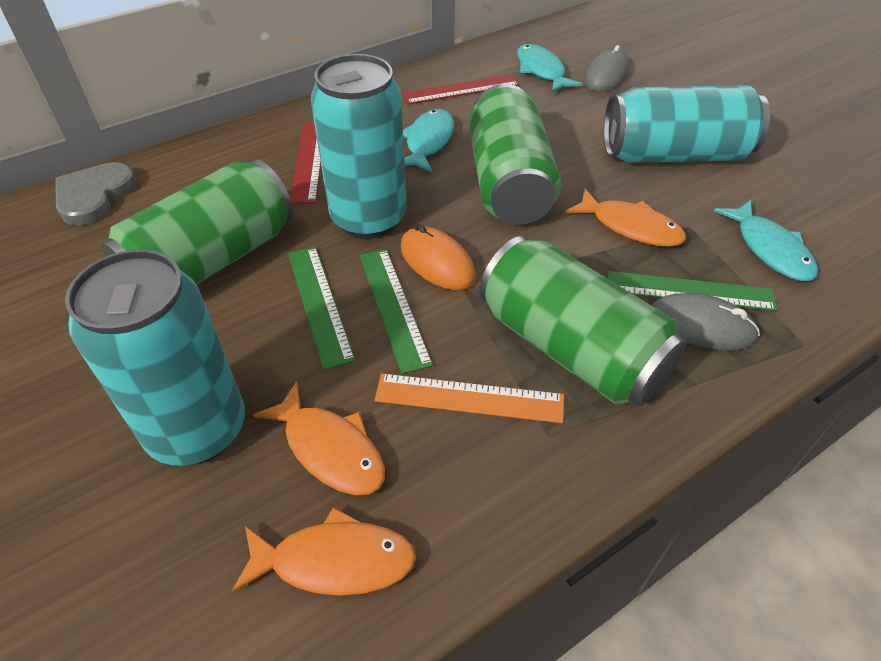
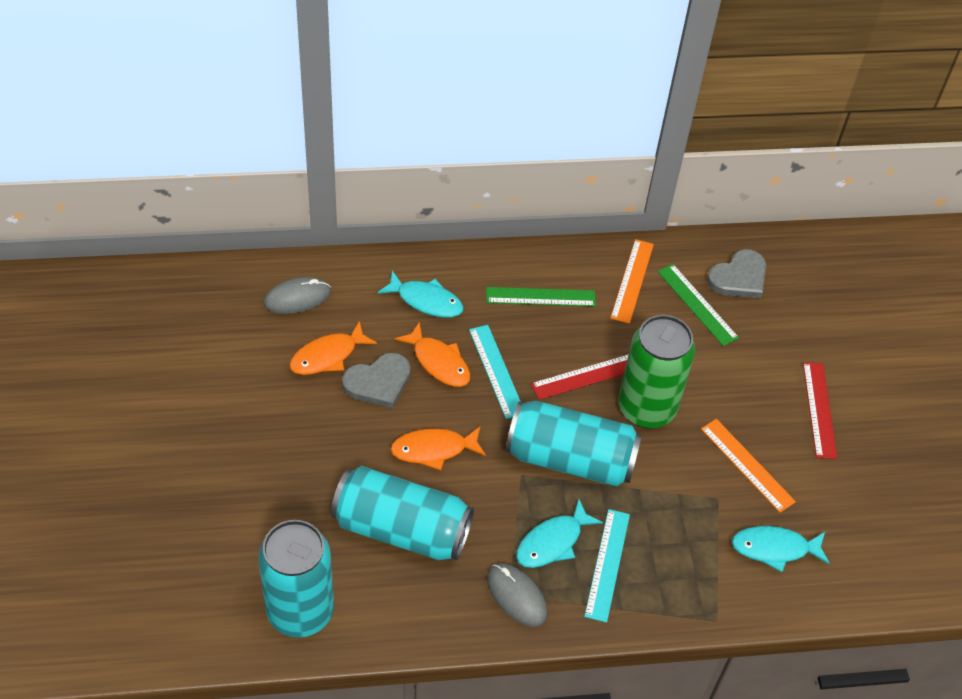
green can: 3 -> 1
green ruler: 3 -> 2
grey heart: 1 -> 2
orange mouse: 1 -> 0
orange ruler: 1 -> 2
turquoise ruler: 0 -> 2

